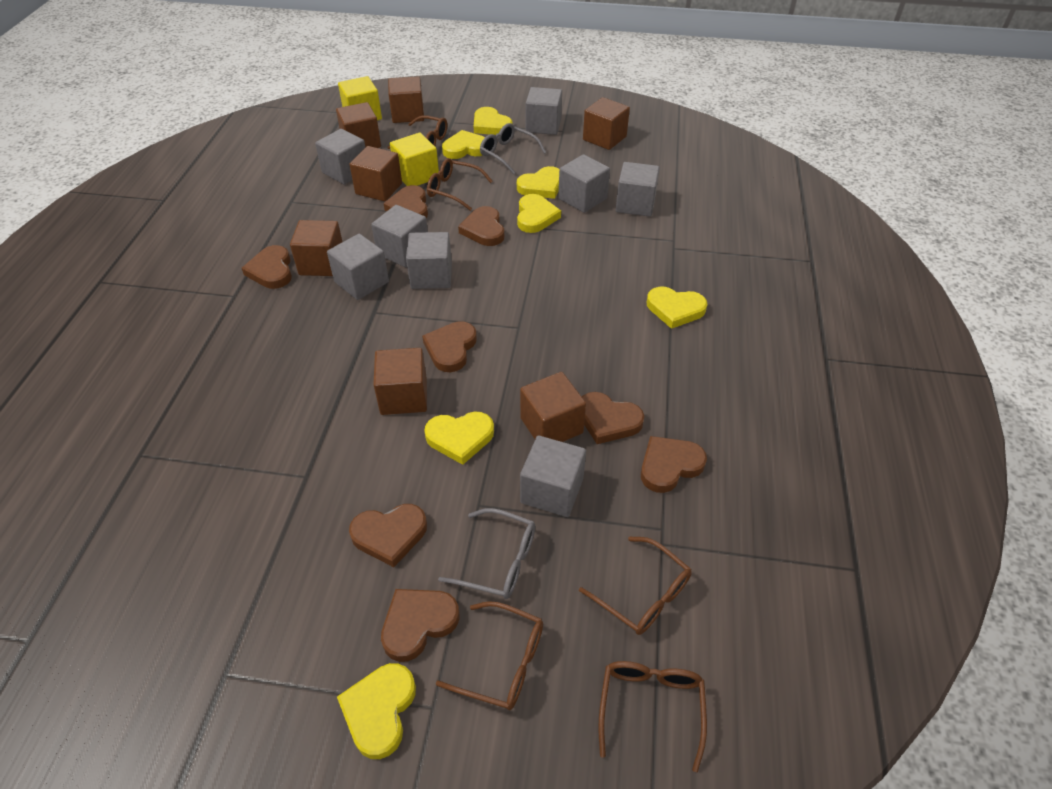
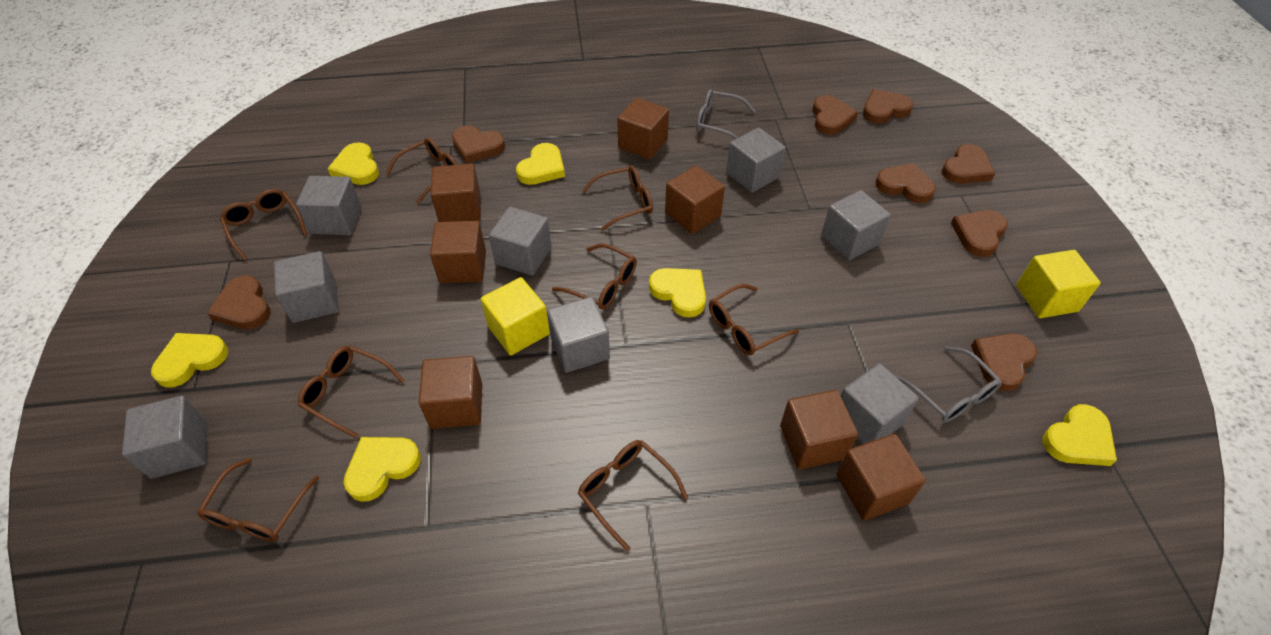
brown glasses: 5 -> 8
yellow heart: 7 -> 6

